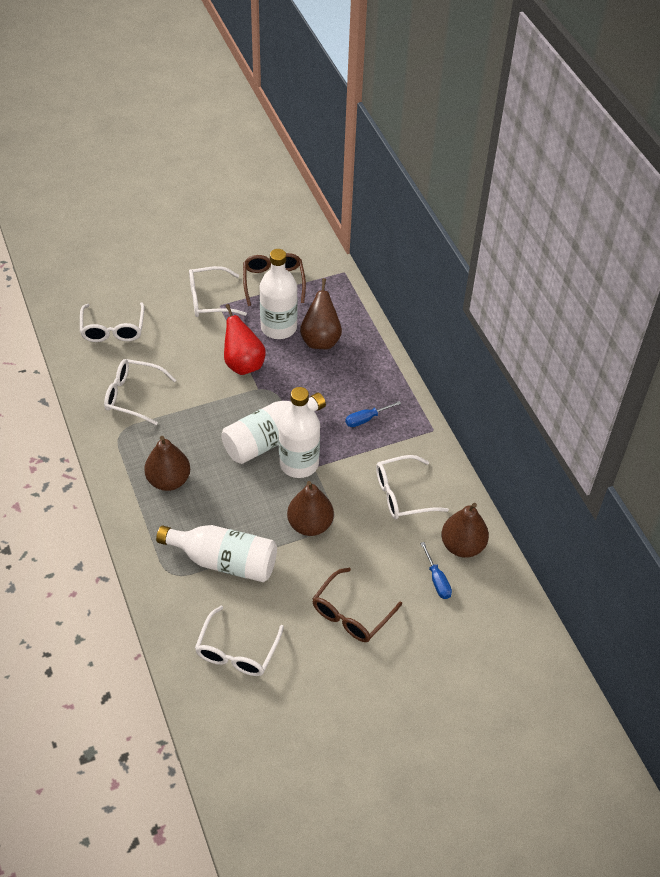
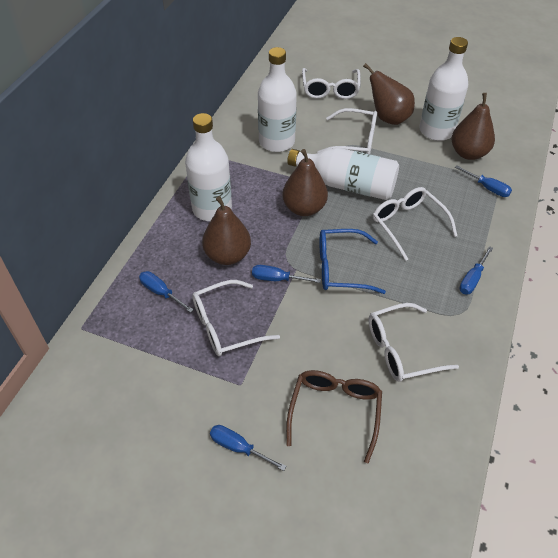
blue glasses: 0 -> 1
blue screwdriver: 2 -> 5
brown glasses: 2 -> 1
red pear: 1 -> 0

